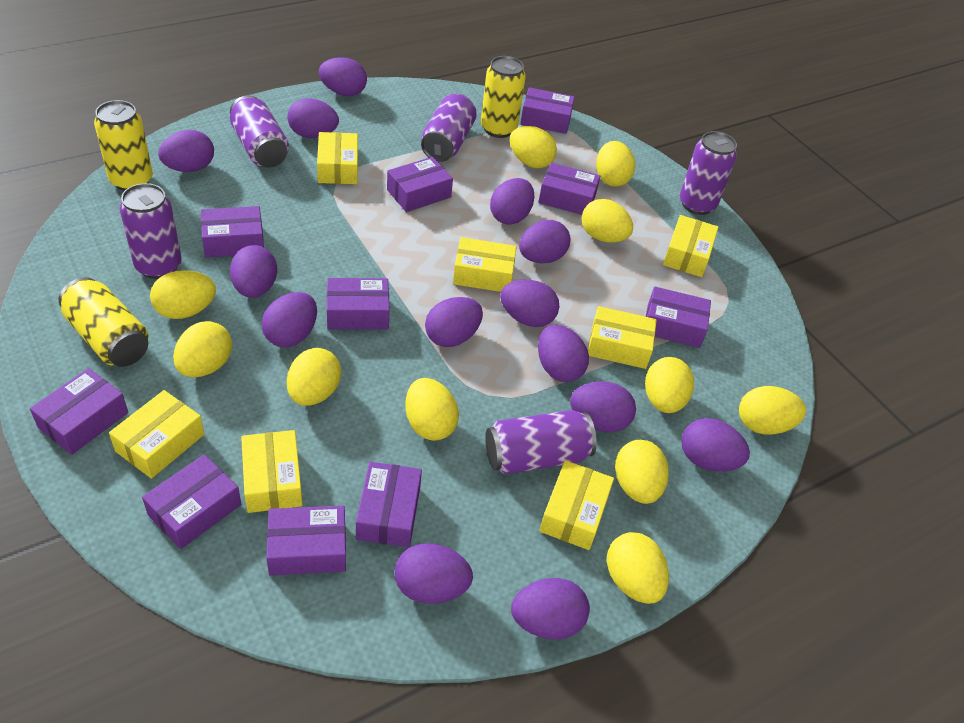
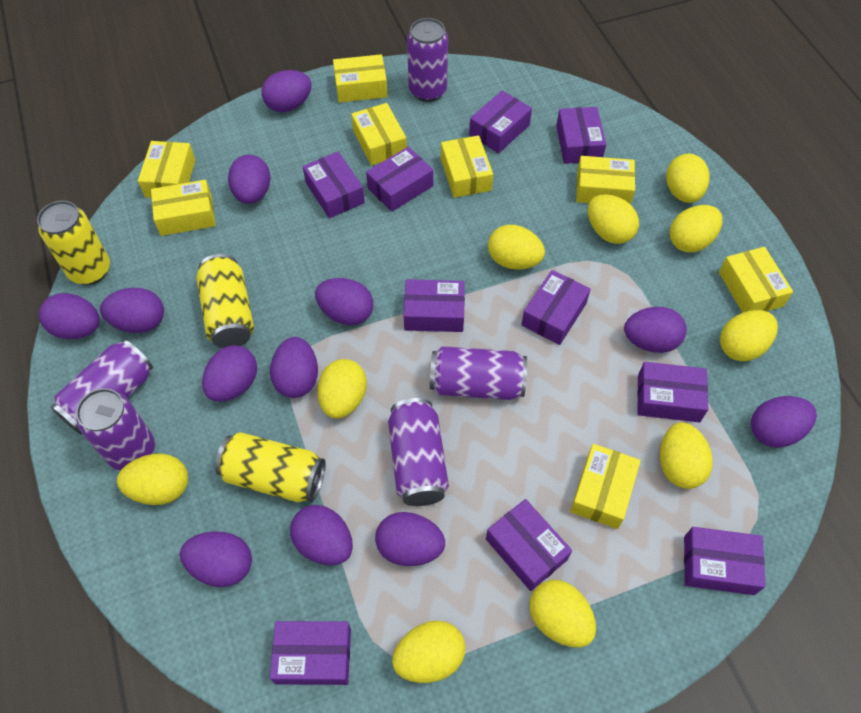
purple egg: 14 -> 12
yellow box: 7 -> 8
yellow egg: 11 -> 10

